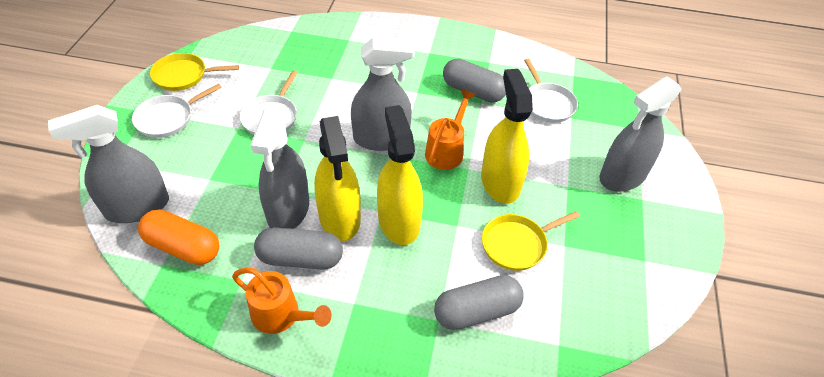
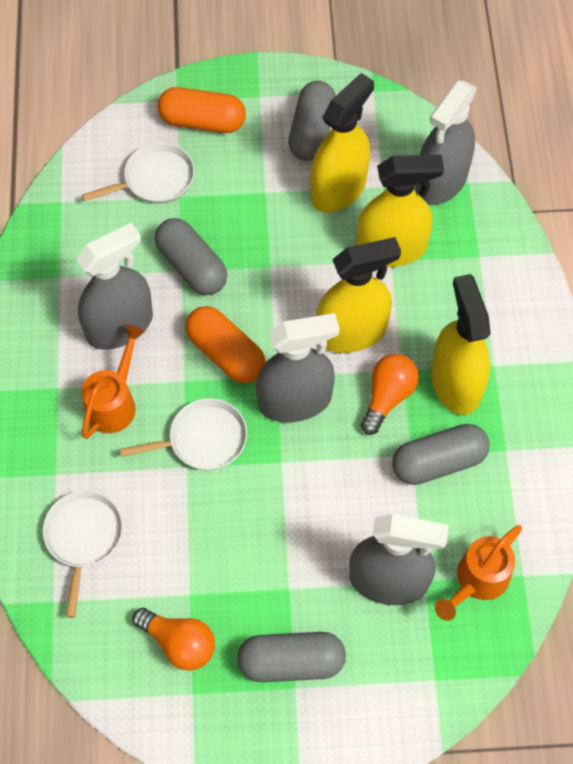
grey capsule: 3 -> 4
orange capsule: 1 -> 2
orange light bulb: 0 -> 2
yellow pan: 2 -> 0
yellow spray bottle: 3 -> 4

